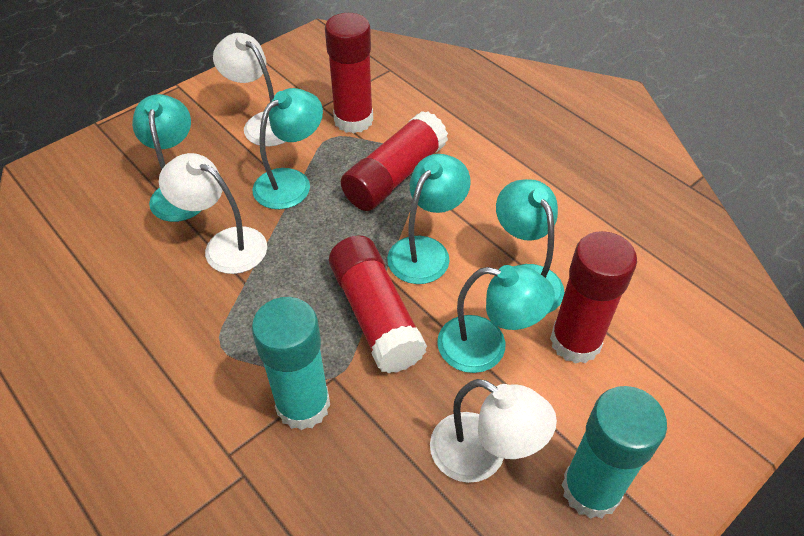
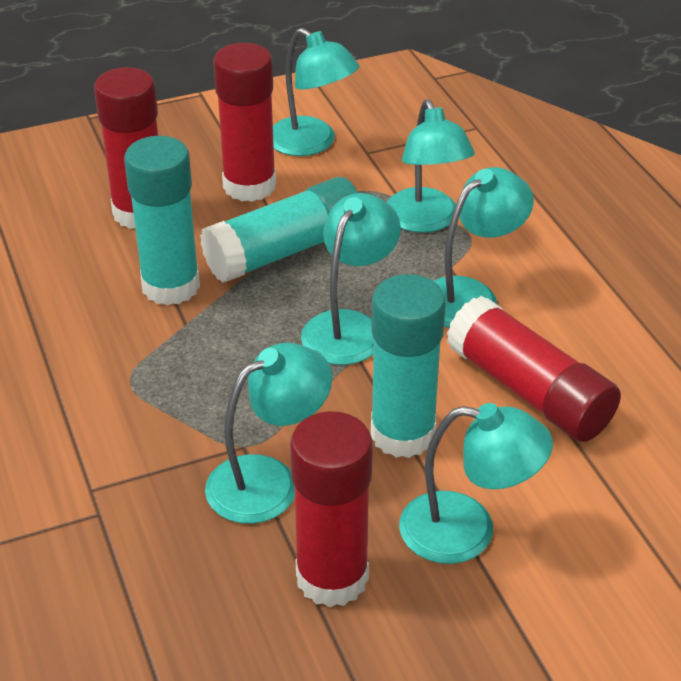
turquoise glue stick: 2 -> 3
turquoise lamp: 5 -> 6
white lamp: 3 -> 0

